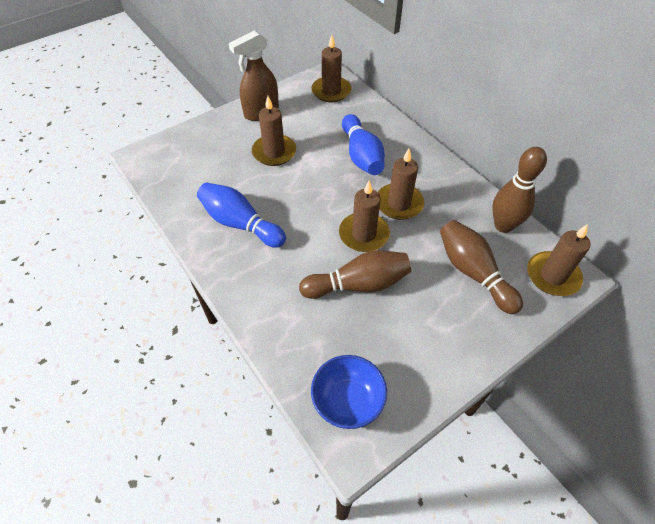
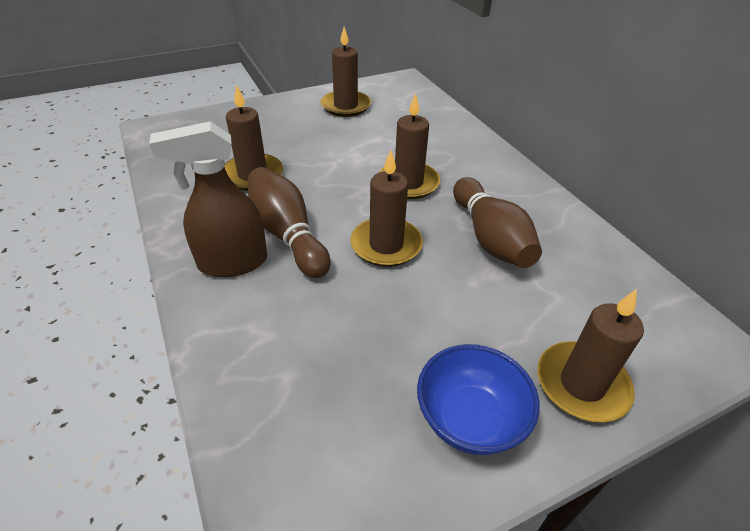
blue bowling pin: 2 -> 0
brown bowling pin: 3 -> 2

